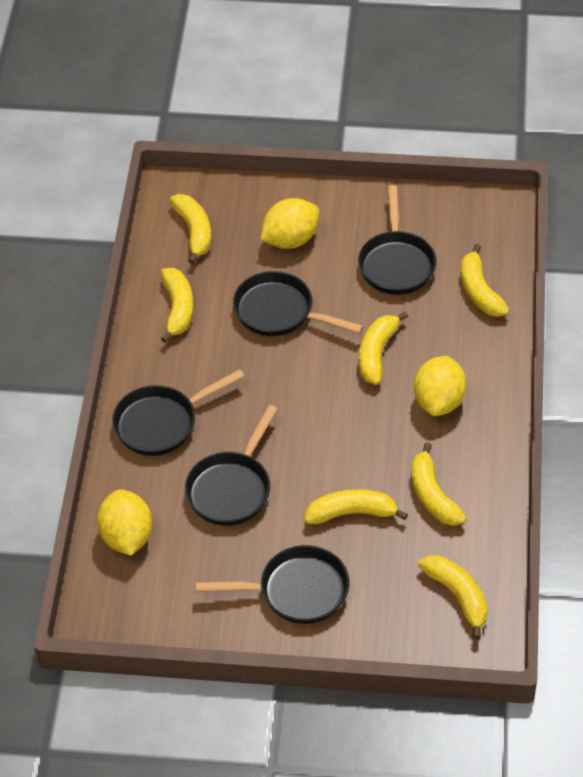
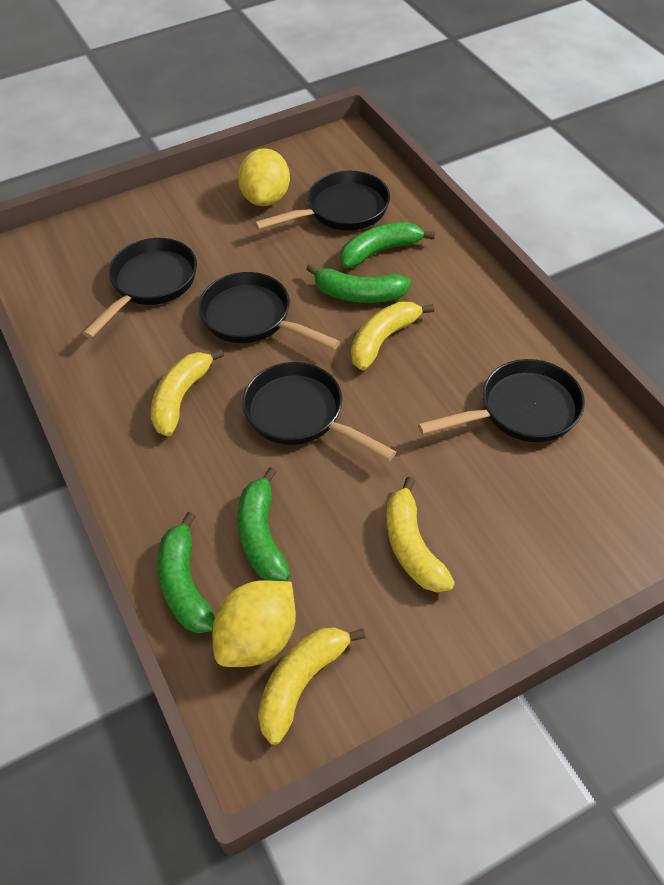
green banana: 0 -> 4
yellow banana: 7 -> 4
yellow lemon: 3 -> 2

